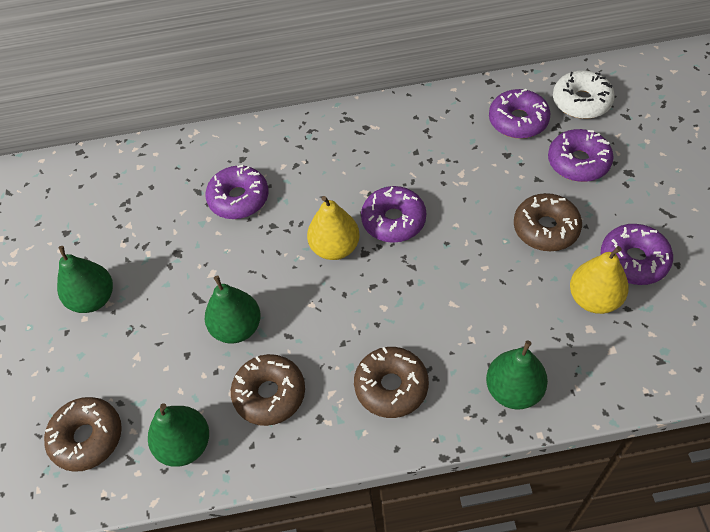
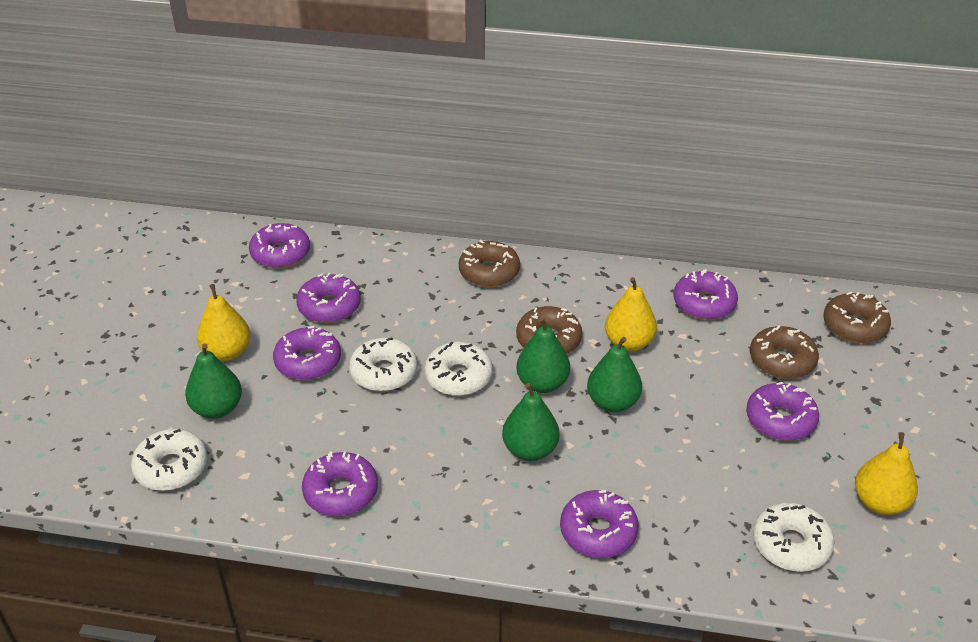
purple donut: 5 -> 7
white donut: 1 -> 4
yellow pear: 2 -> 3

